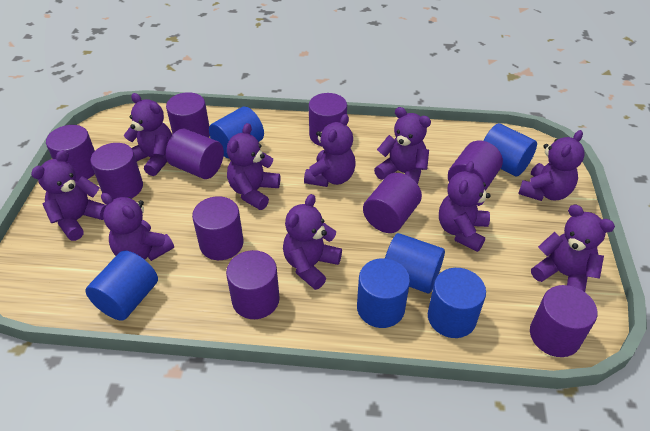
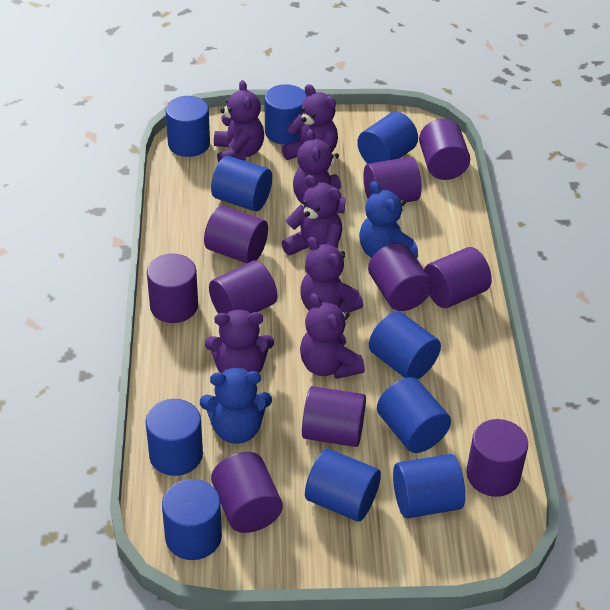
blue cylinder: 6 -> 10
blue teddy bear: 0 -> 2
purple teddy bear: 10 -> 7

